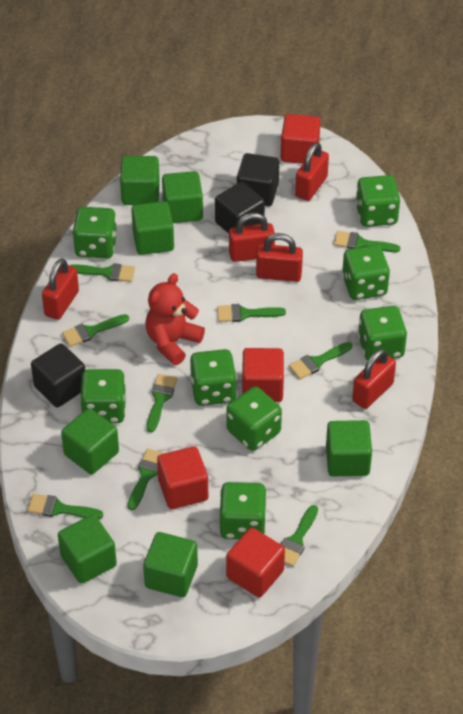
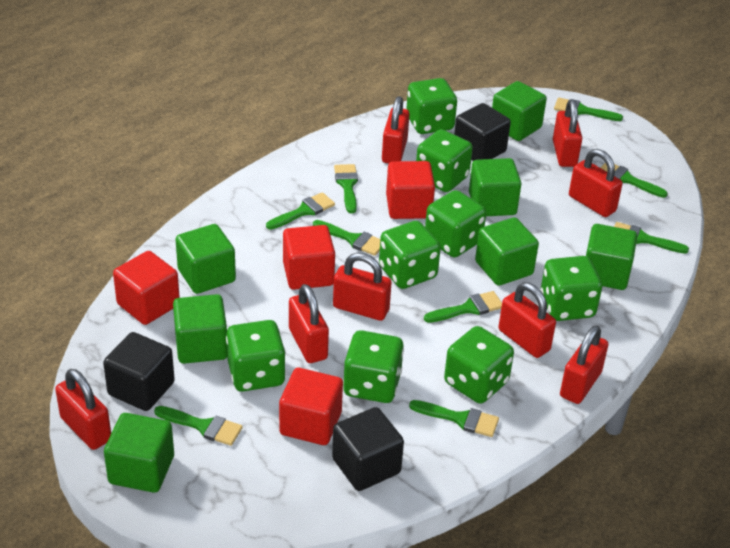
red padlock: 5 -> 8
red teddy bear: 1 -> 0

